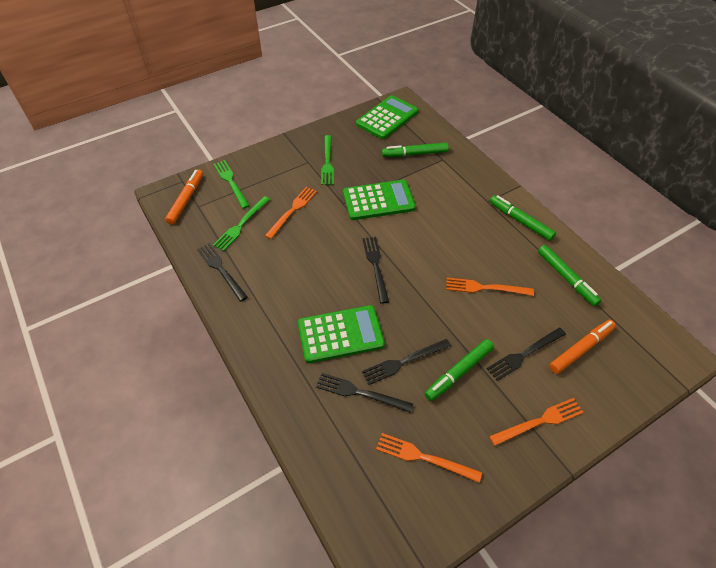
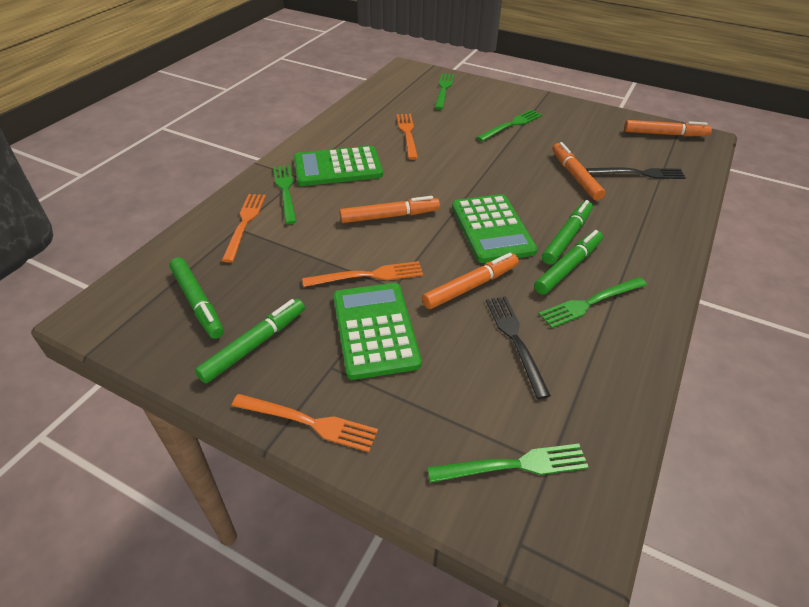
black fork: 5 -> 2
green fork: 3 -> 5
orange marker: 2 -> 4

